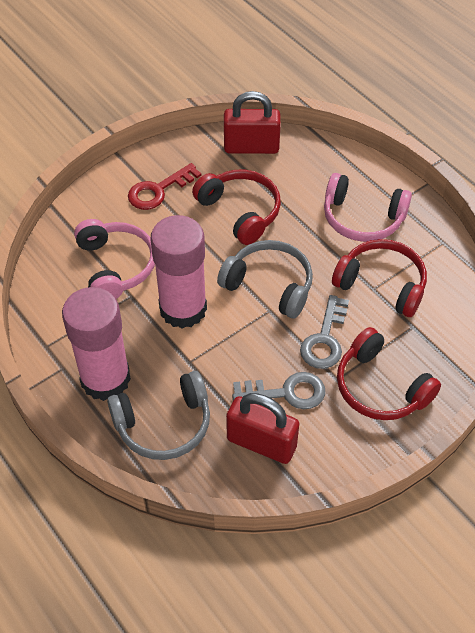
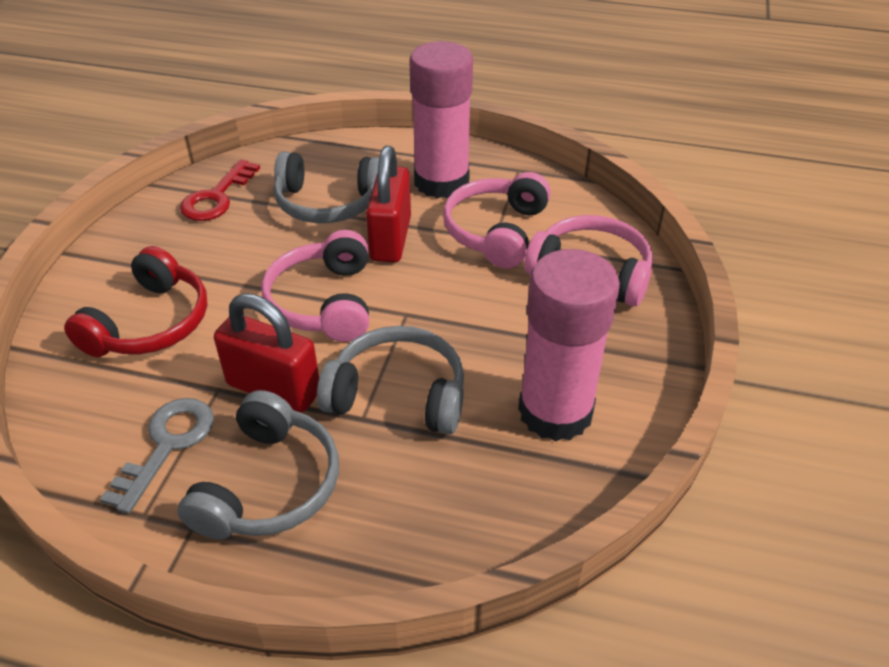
grey headphones: 2 -> 3
grey key: 2 -> 1
pink headphones: 2 -> 3
red headphones: 3 -> 1

